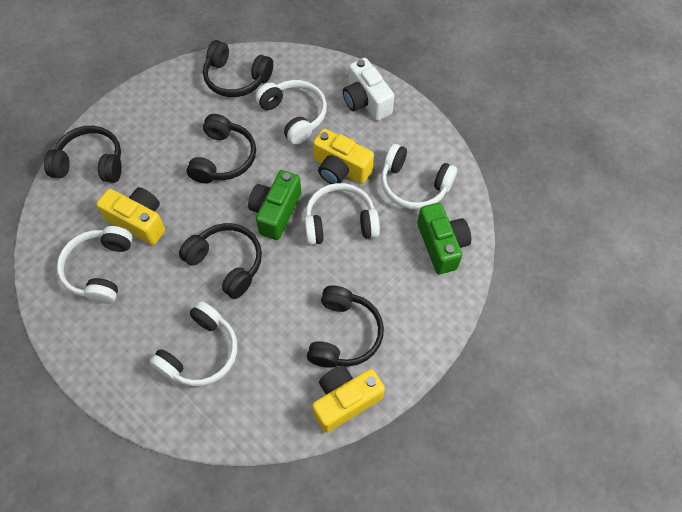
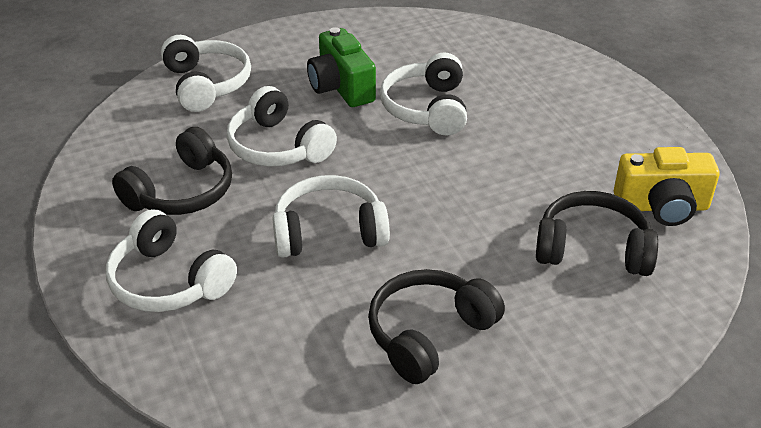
black headphones: 5 -> 3
green camera: 2 -> 1
white camera: 1 -> 0
yellow camera: 3 -> 1

